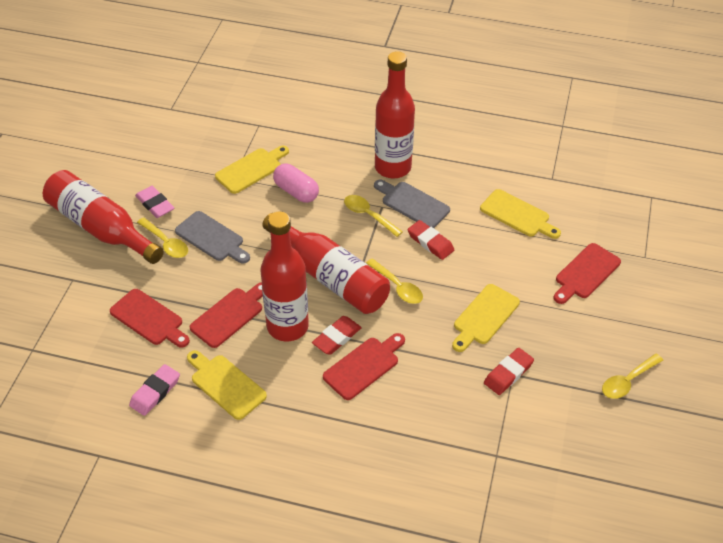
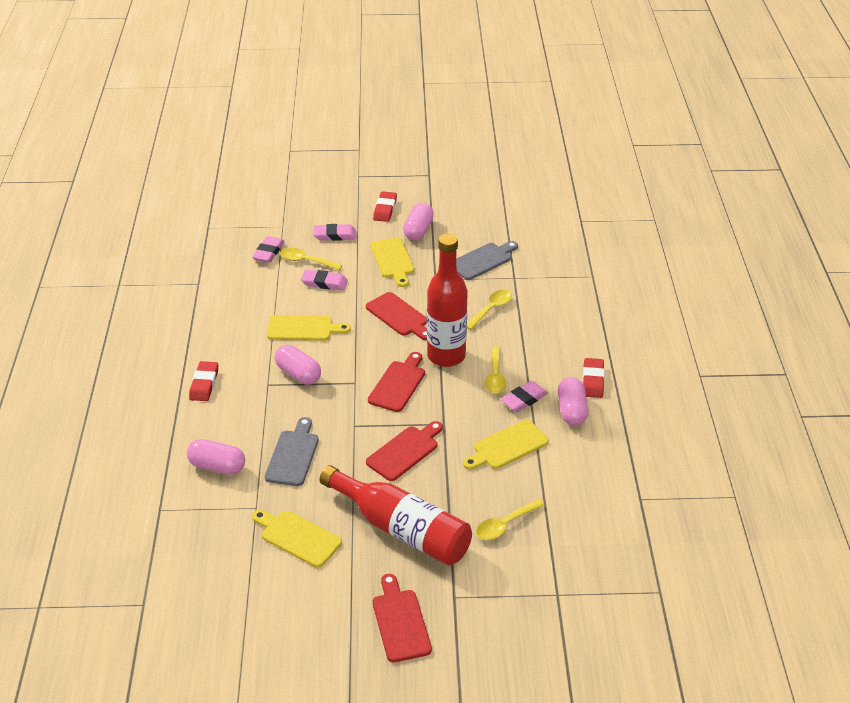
pink capsule: 1 -> 4
pink eraser: 2 -> 4
red bottle: 4 -> 2

